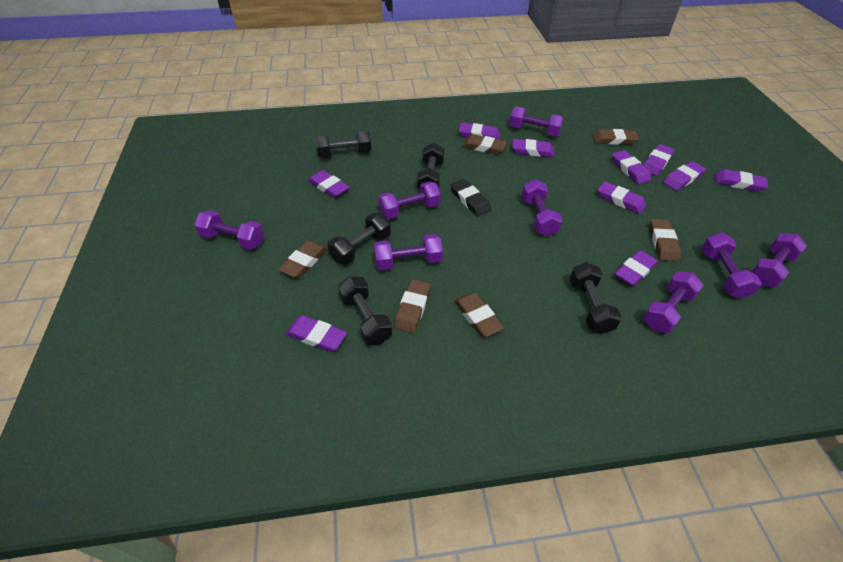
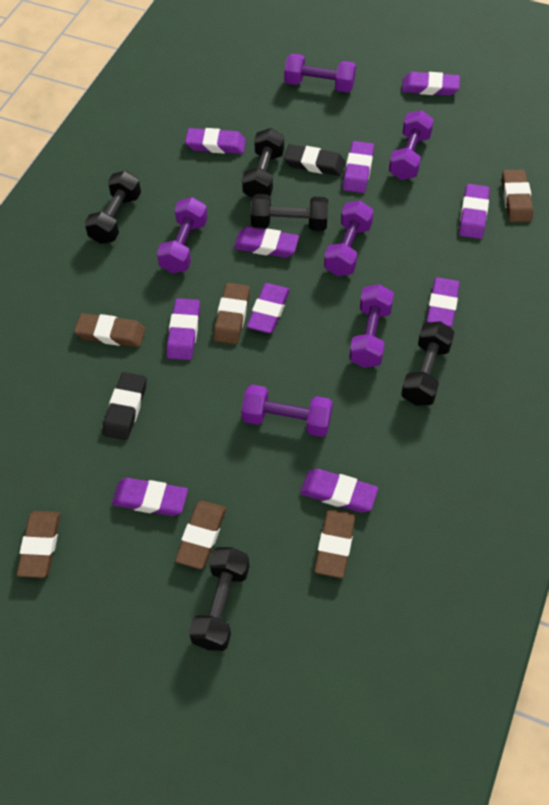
black eraser: 1 -> 2
purple dumbbell: 8 -> 6

